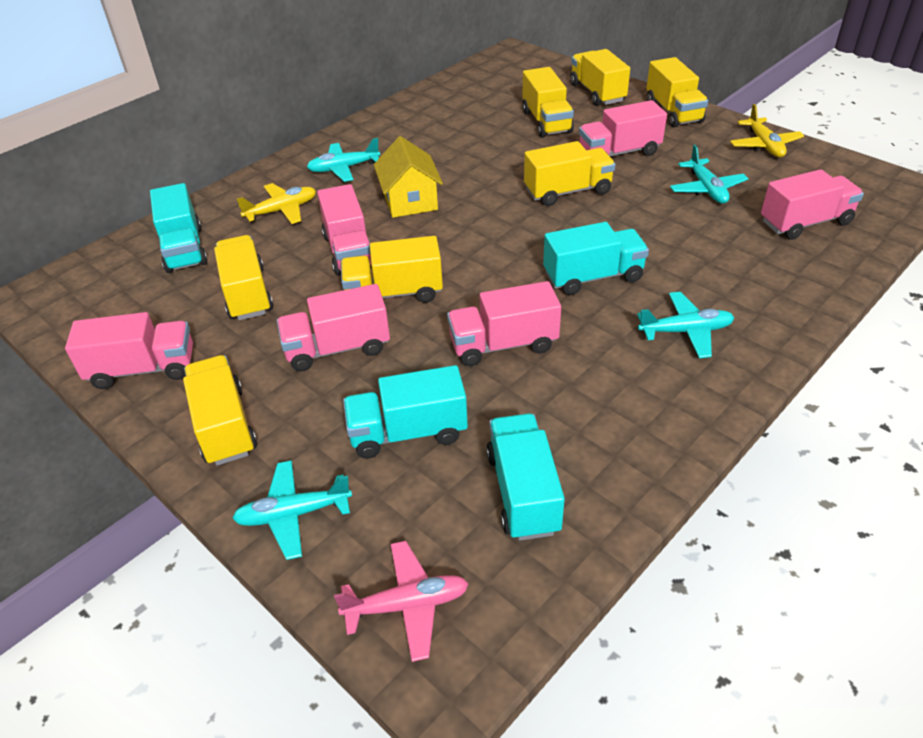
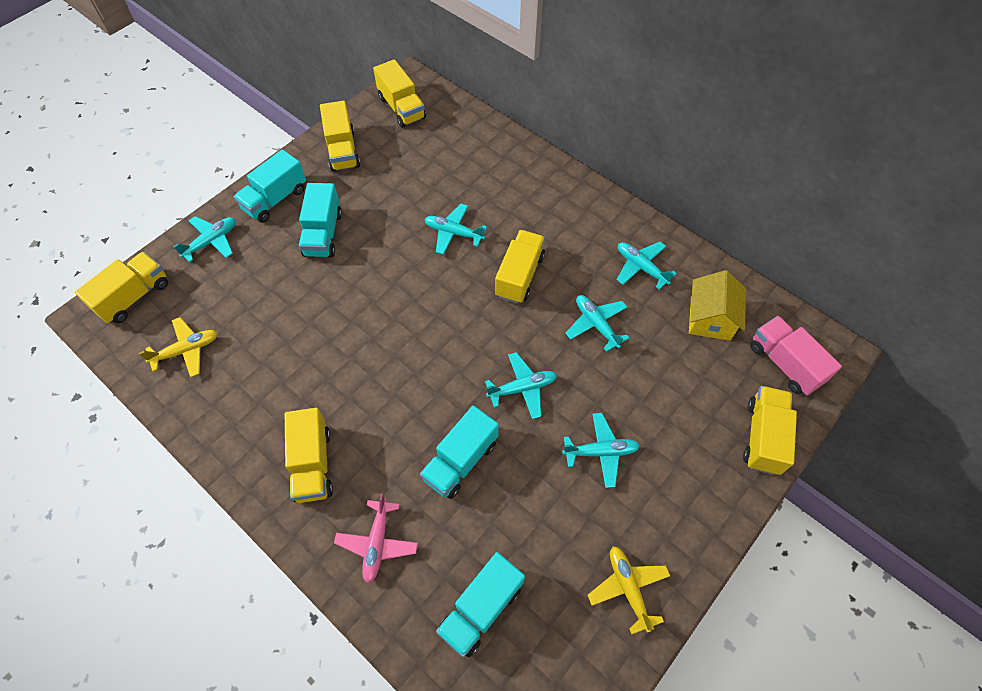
pink truck: 6 -> 1
turquoise plane: 4 -> 6
yellow truck: 7 -> 6

